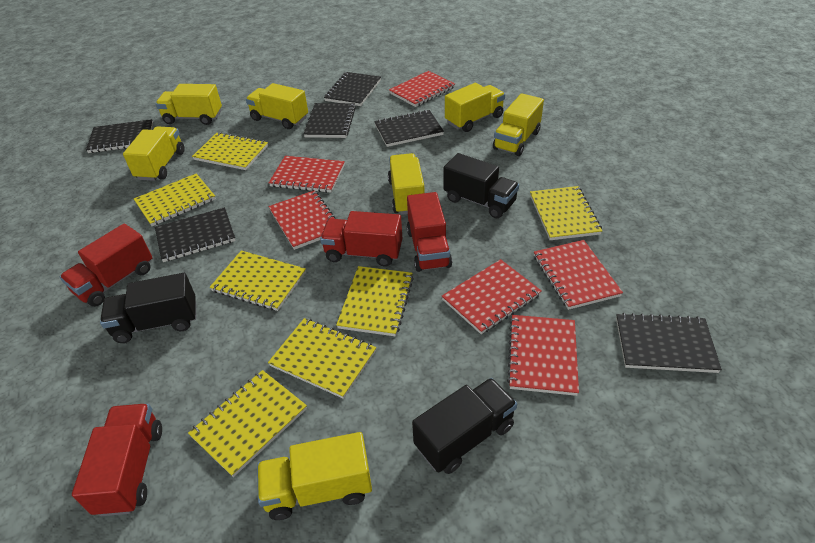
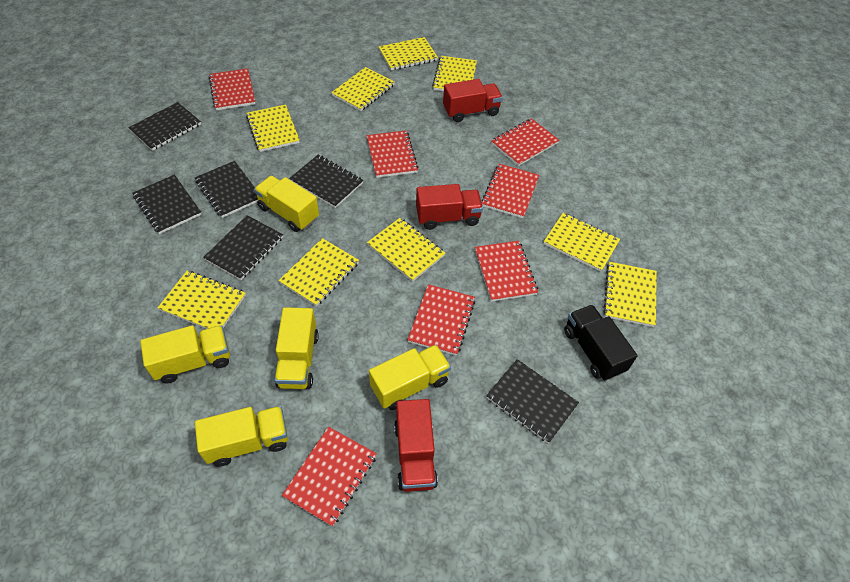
black truck: 3 -> 1
red notebook: 6 -> 7
red truck: 4 -> 3
yellow notebook: 7 -> 9
yellow truck: 7 -> 5

